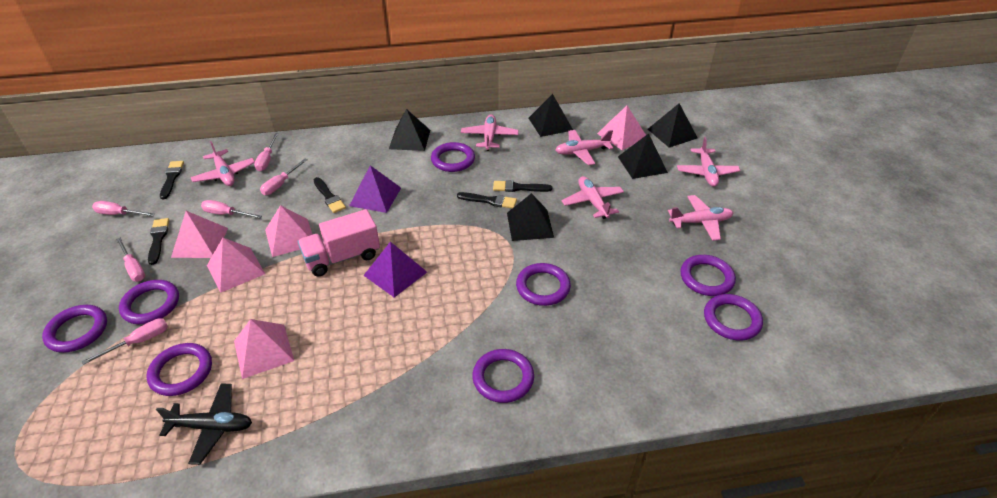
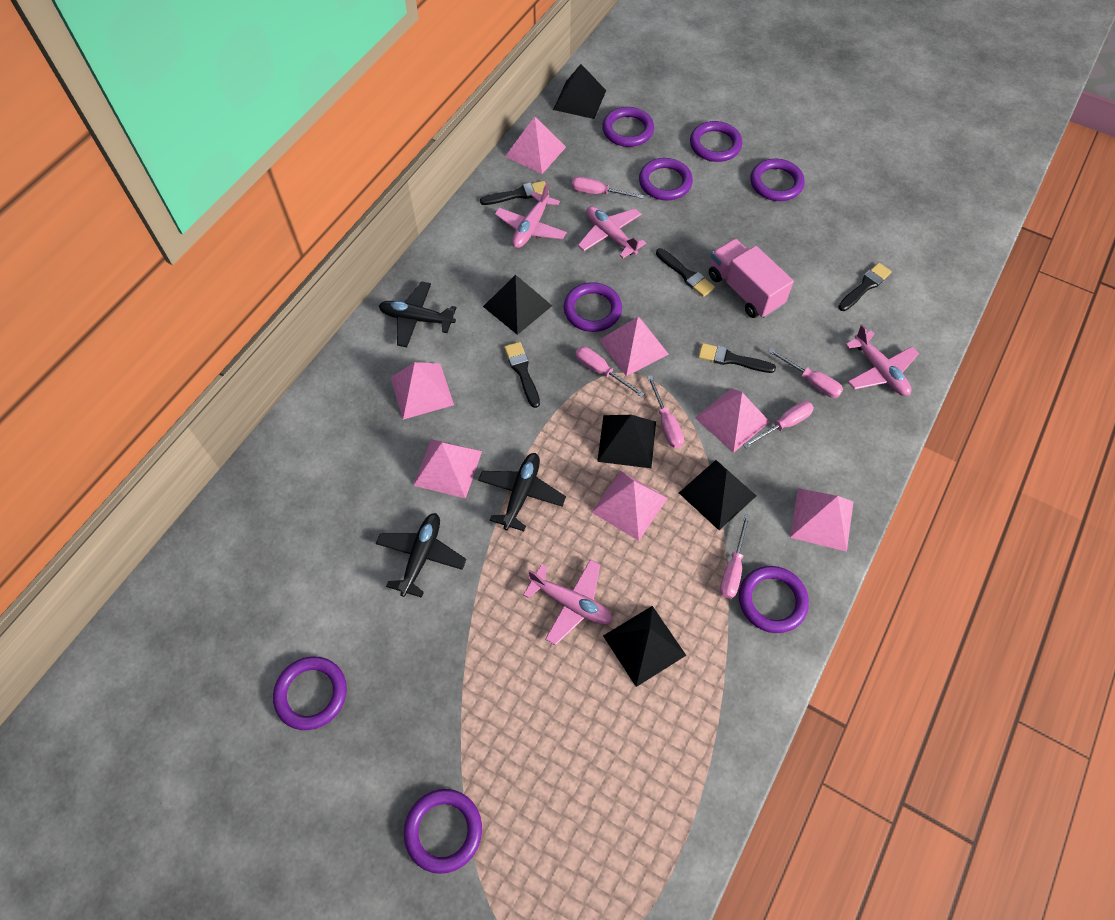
black plane: 1 -> 3
pink plane: 6 -> 4
pink pyramid: 5 -> 7
purple pyramid: 2 -> 0

